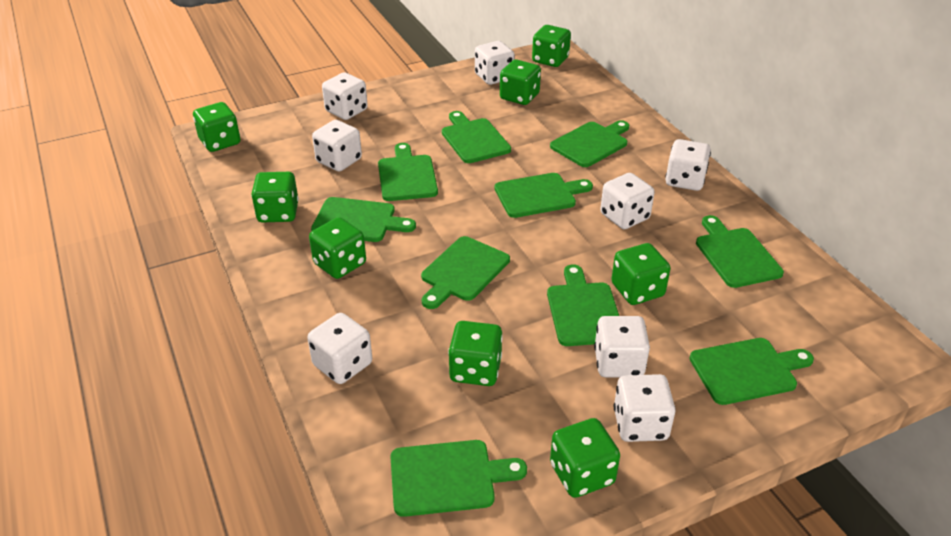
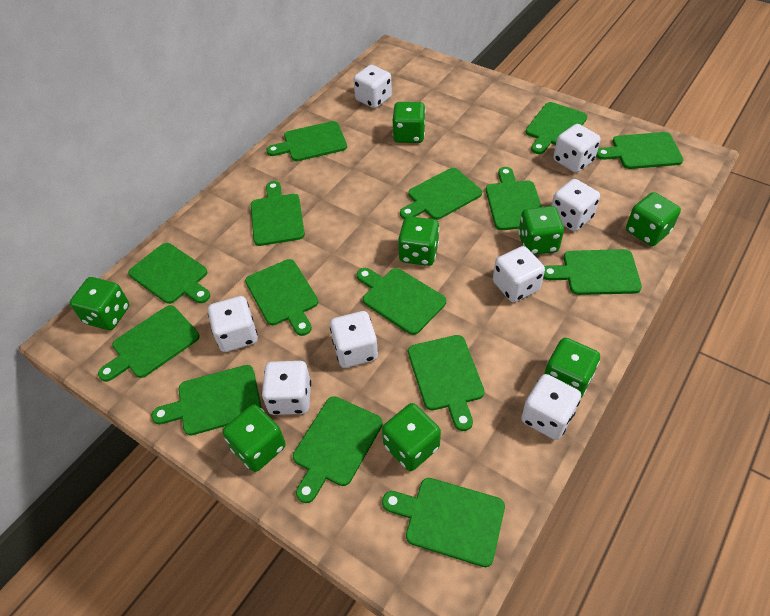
green cutting board: 10 -> 15

